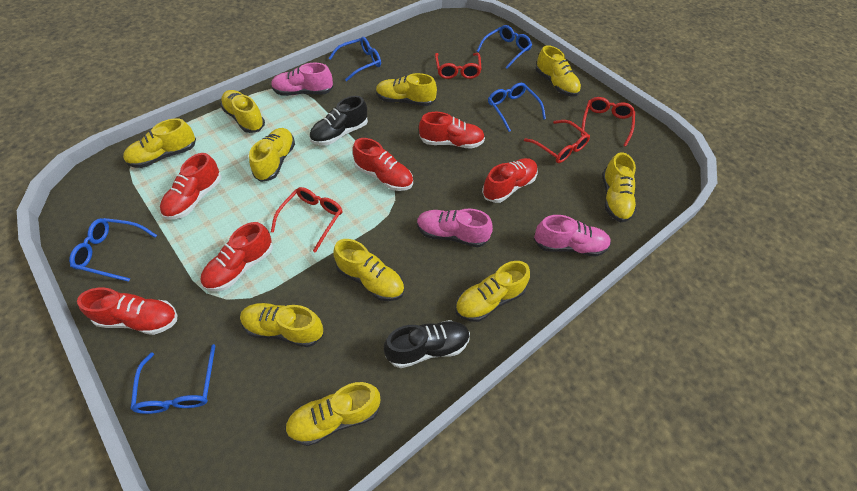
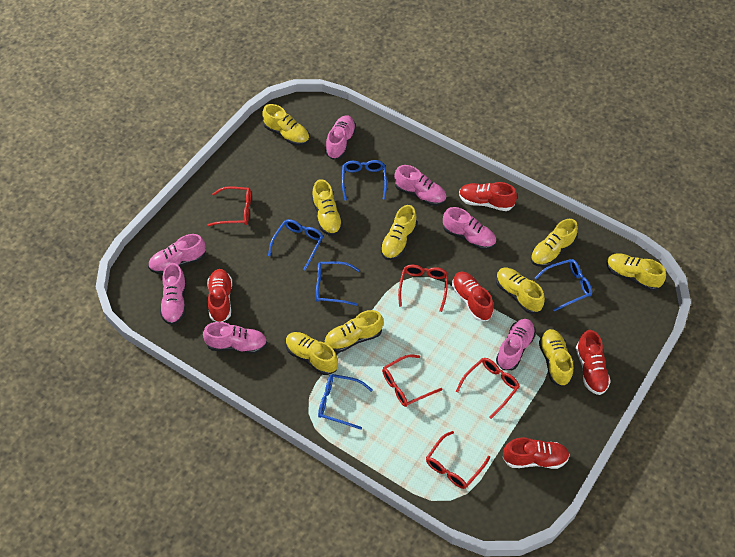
black shoe: 2 -> 0
pink shoe: 3 -> 7
red glasses: 4 -> 5
red shoe: 6 -> 5
yellow shoe: 10 -> 9

